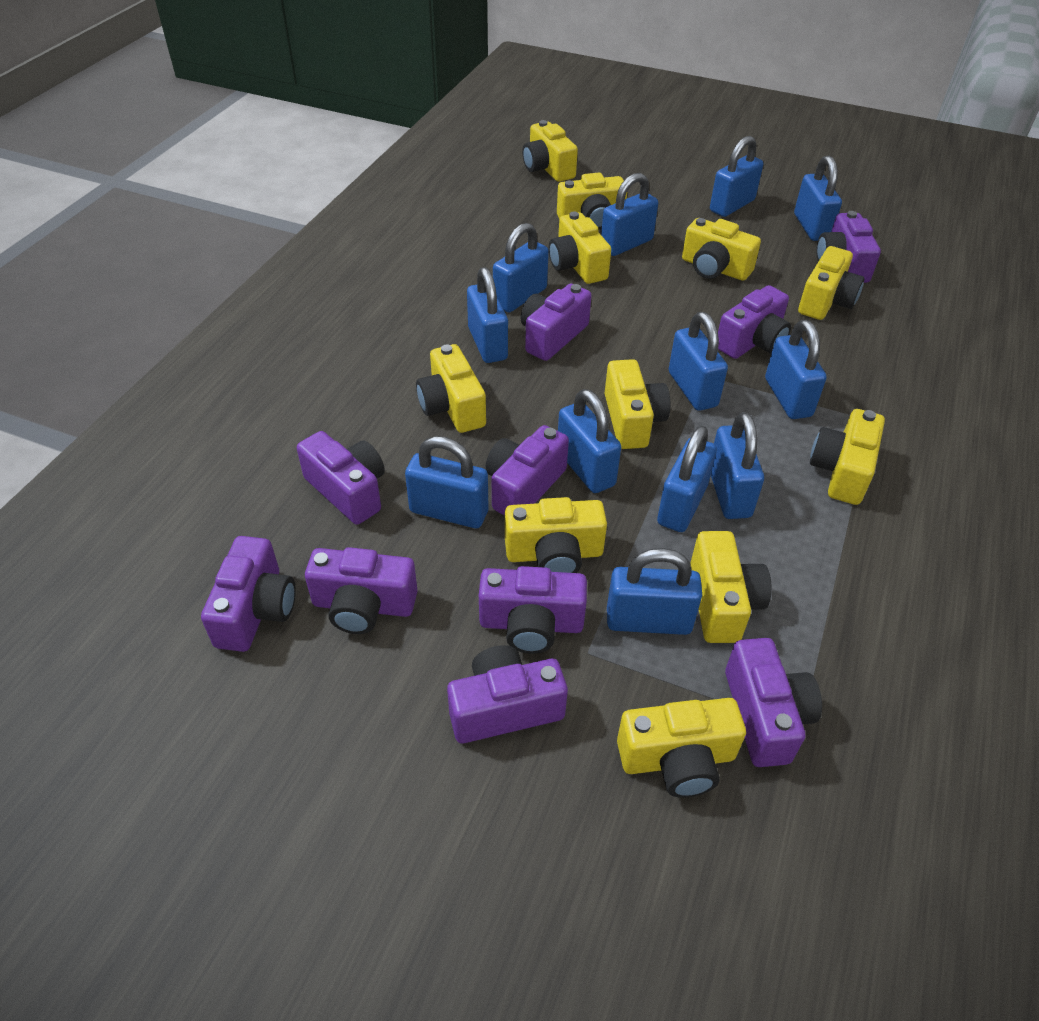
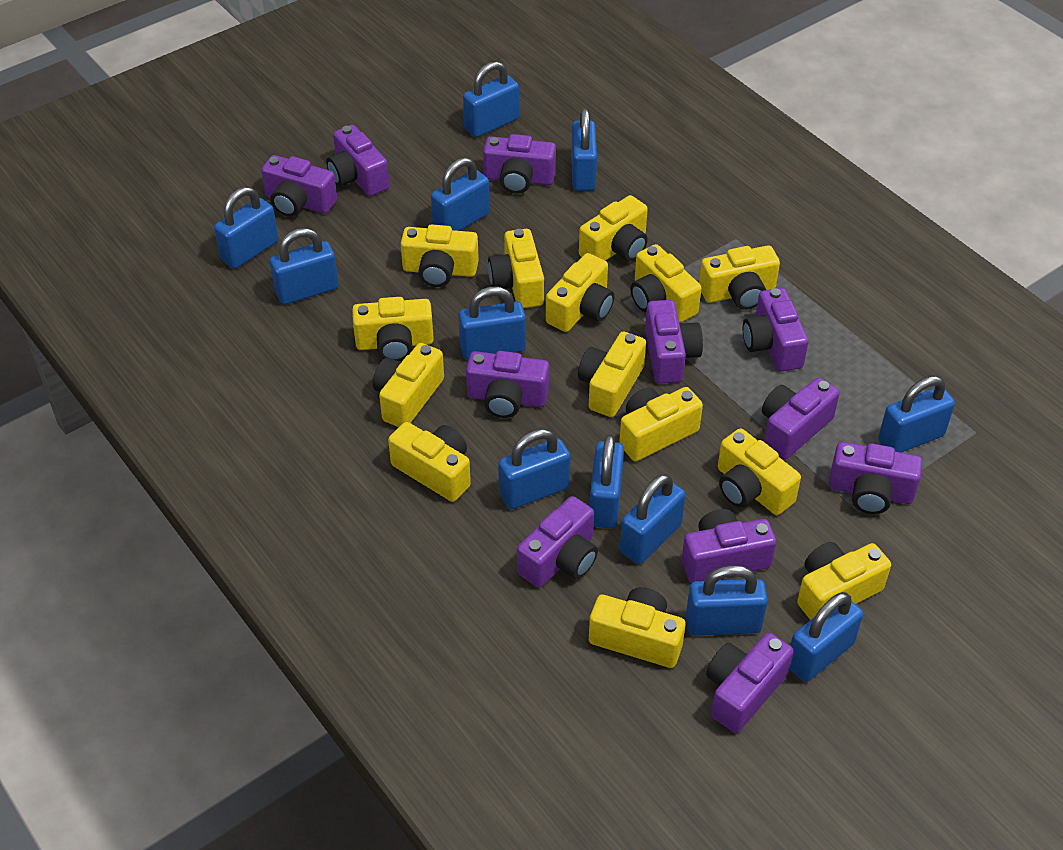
purple camera: 10 -> 11
yellow camera: 11 -> 14

